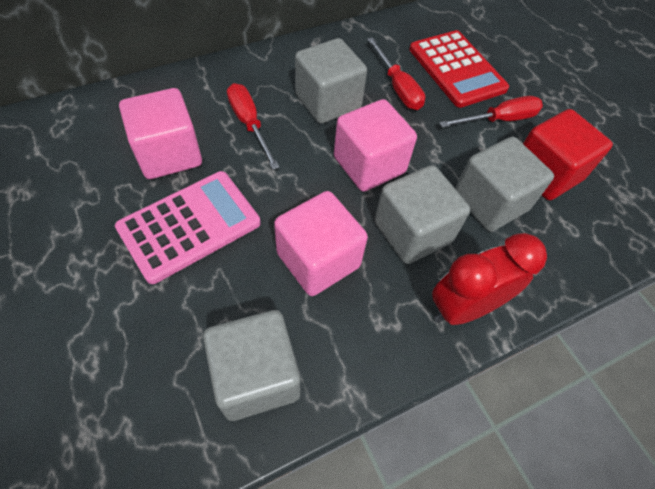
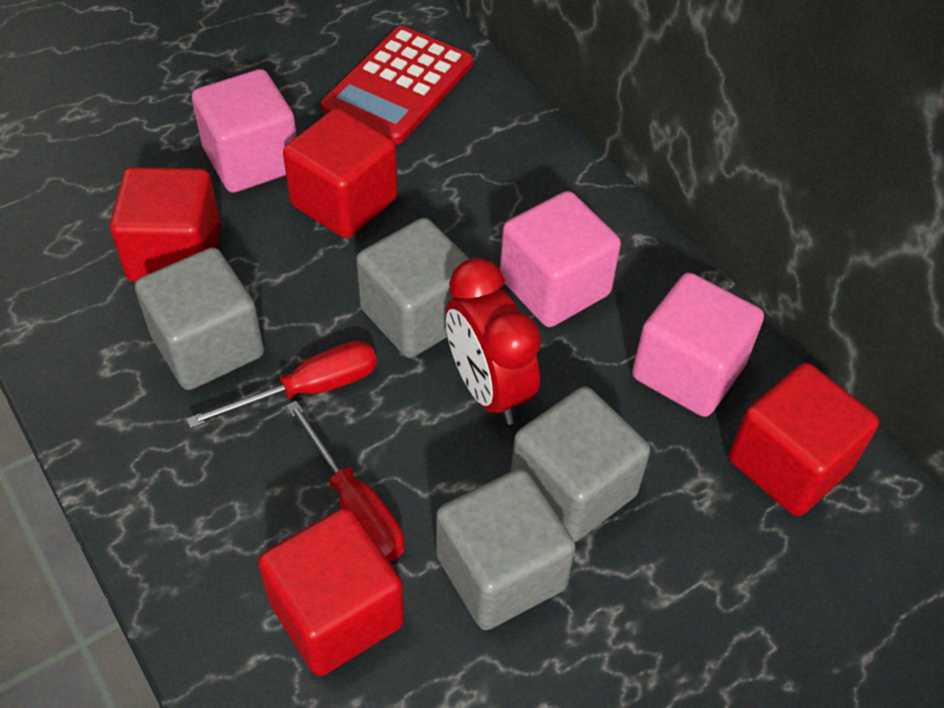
pink calculator: 1 -> 0
red cube: 1 -> 4
red screwdriver: 3 -> 2

